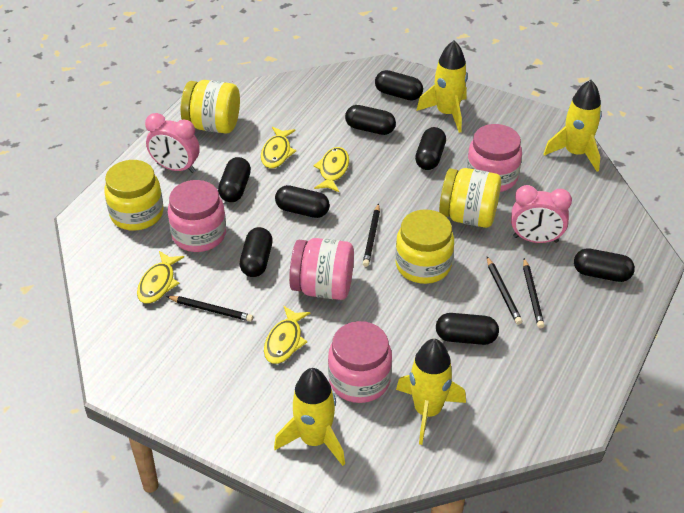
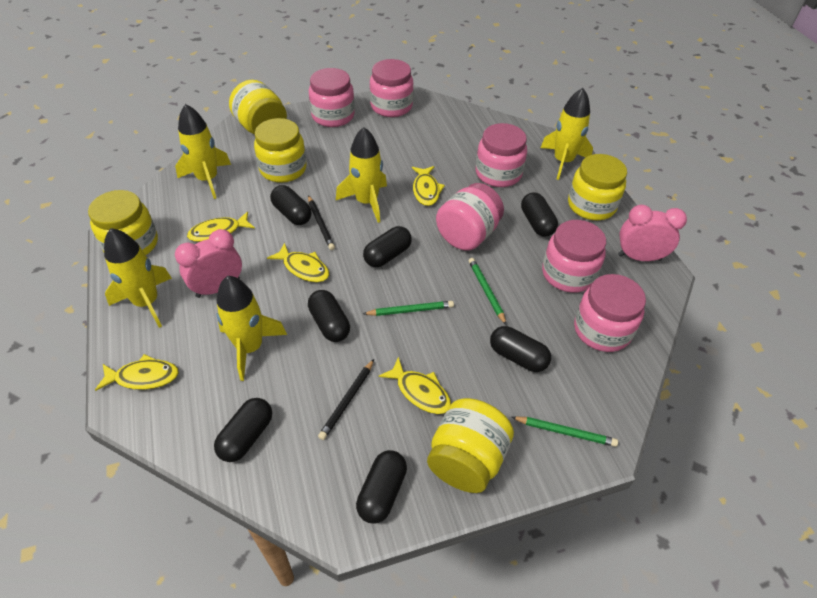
black capsule: 8 -> 7
black pencil: 4 -> 2
green pencil: 0 -> 3
pink jar: 4 -> 6
yellow fish: 4 -> 5
yellow jar: 4 -> 5
yellow rocket: 4 -> 5

